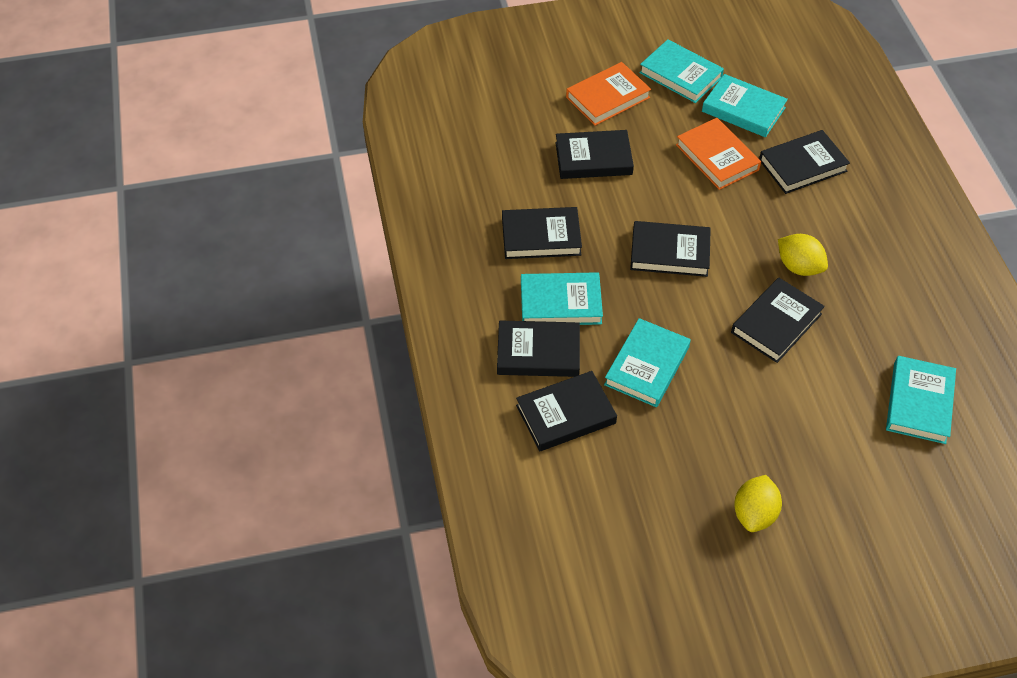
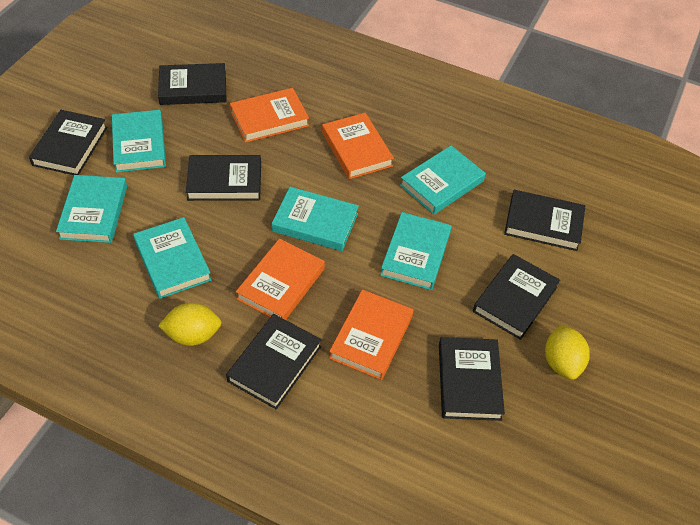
orange book: 2 -> 4
turquoise book: 5 -> 6

